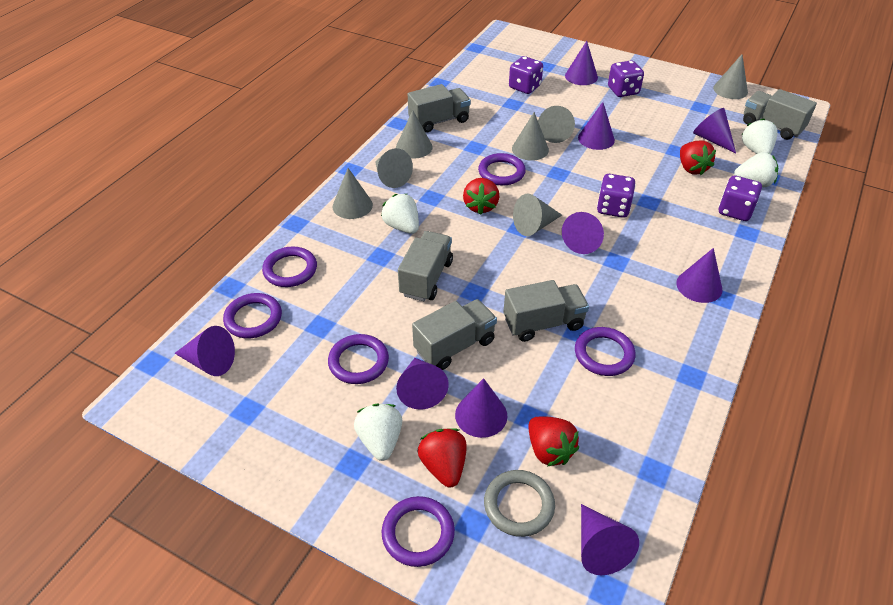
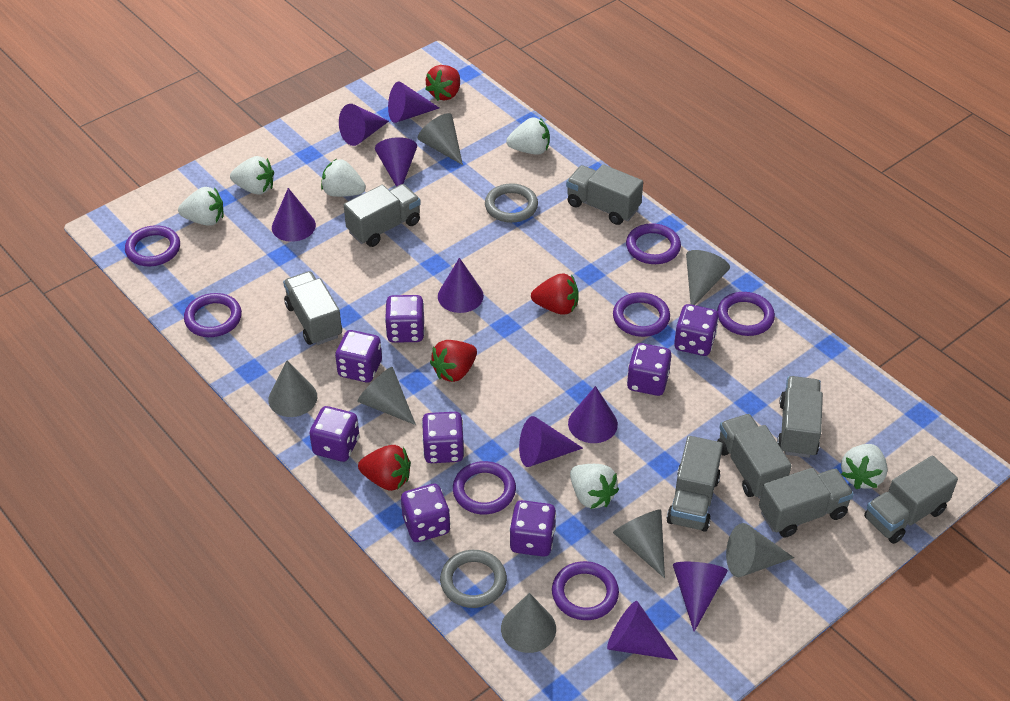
grey ring: 1 -> 2
grey truck: 5 -> 8
purple dice: 4 -> 8
purple ring: 6 -> 7
white strawberry: 4 -> 6

